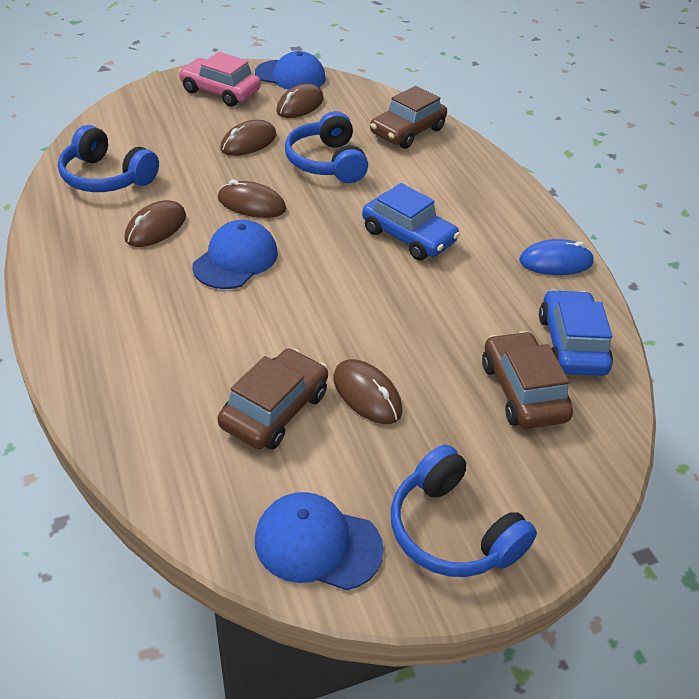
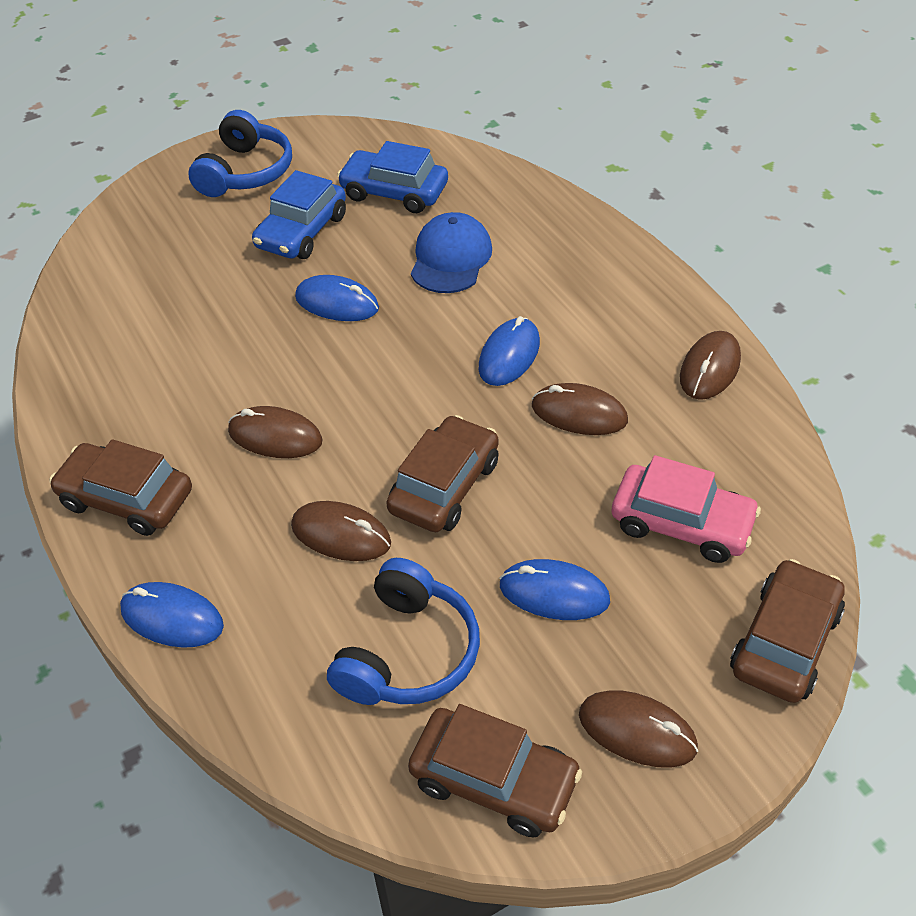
blue cap: 3 -> 1
blue headphones: 3 -> 2
blue mouse: 1 -> 4
brown car: 3 -> 4

